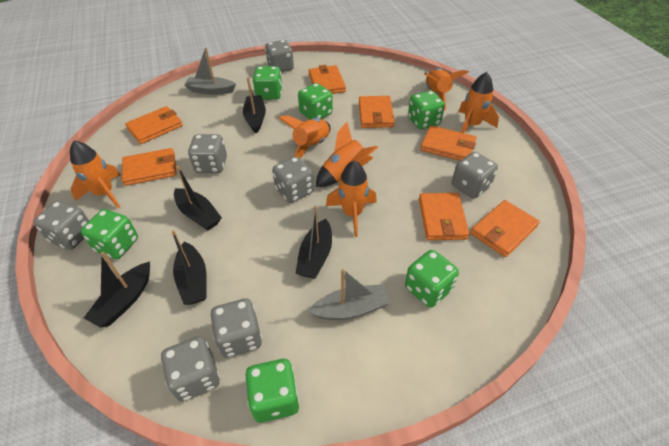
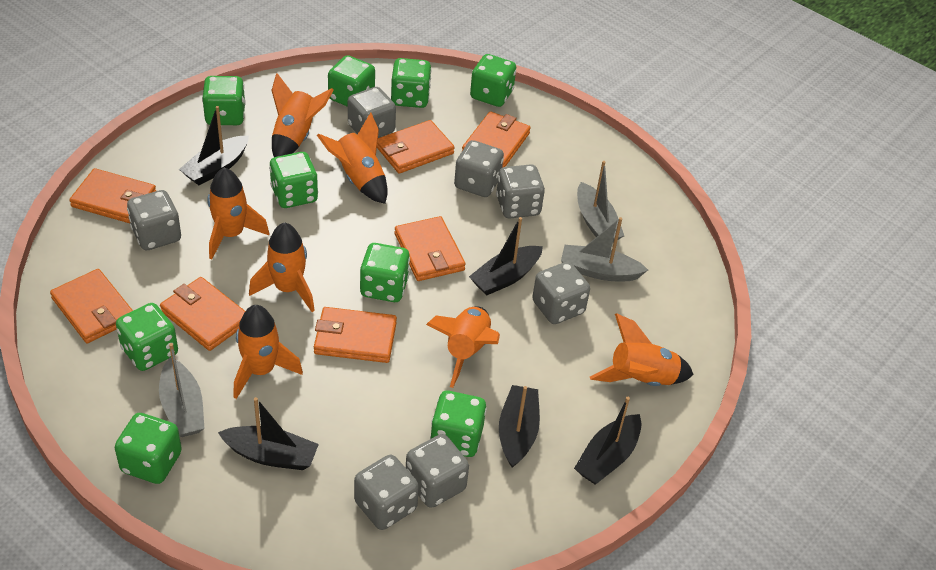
green dice: 6 -> 9
grey boat: 2 -> 3
orange rocket: 6 -> 7

